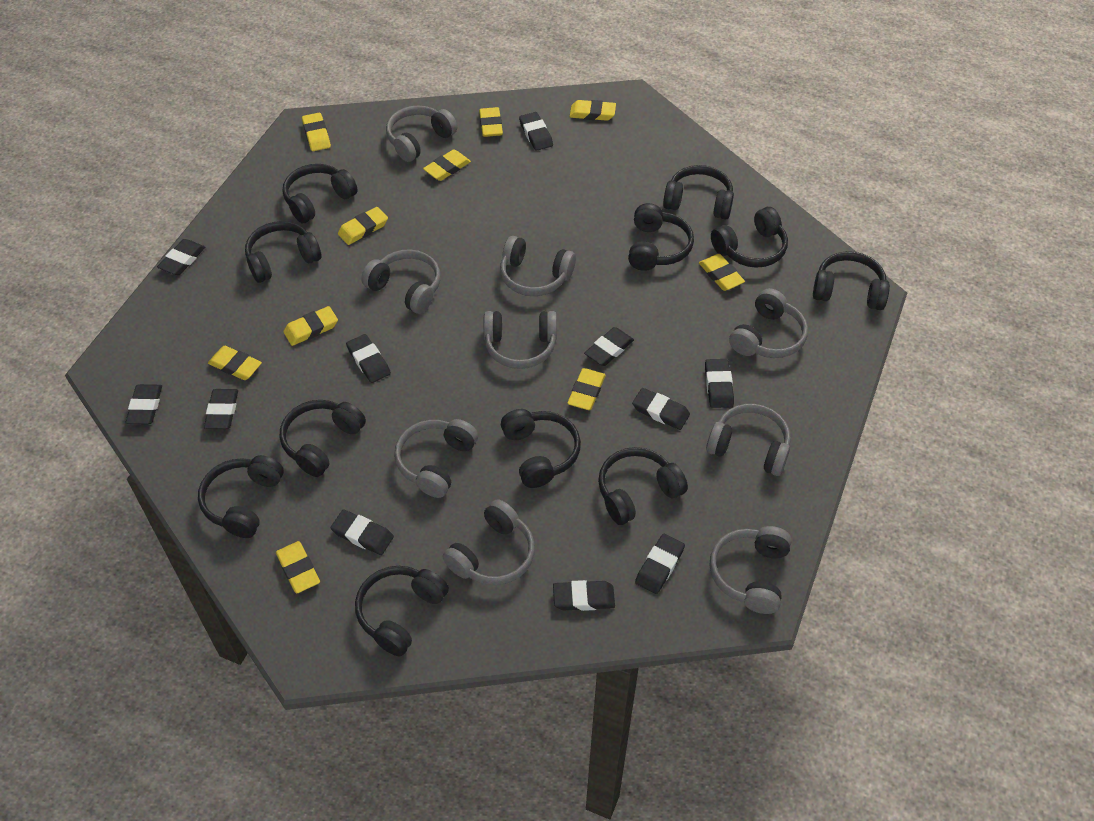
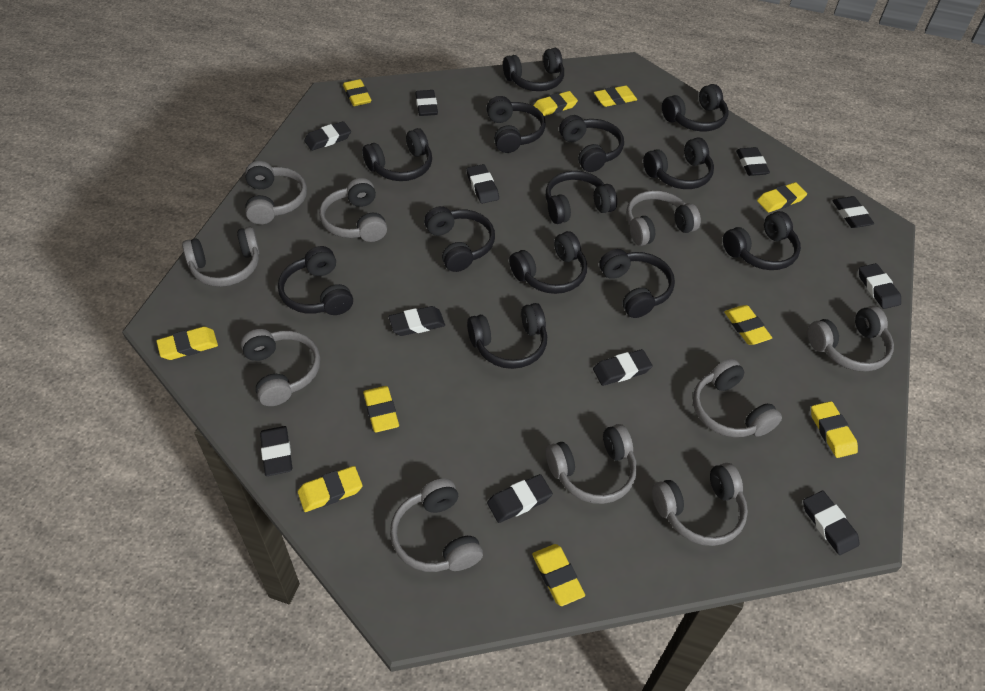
black headphones: 11 -> 13
grey headphones: 9 -> 10

